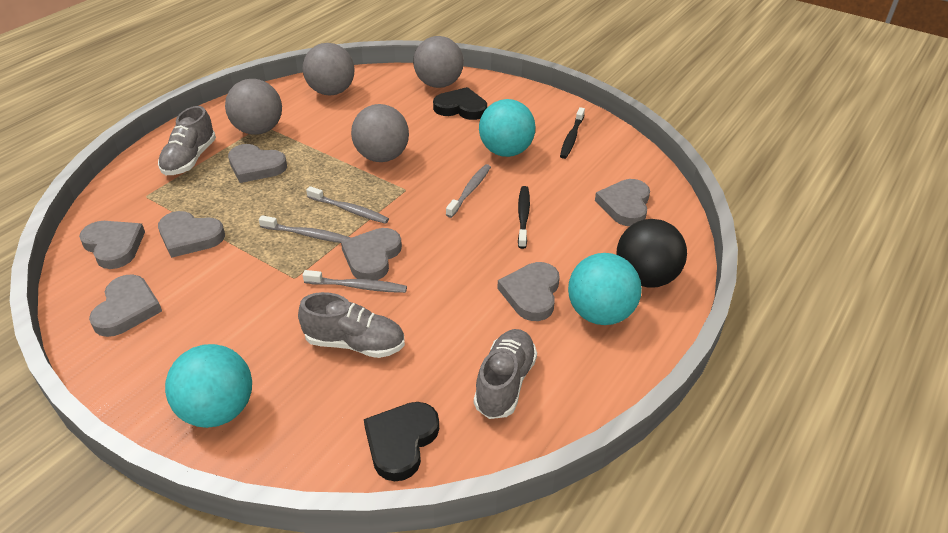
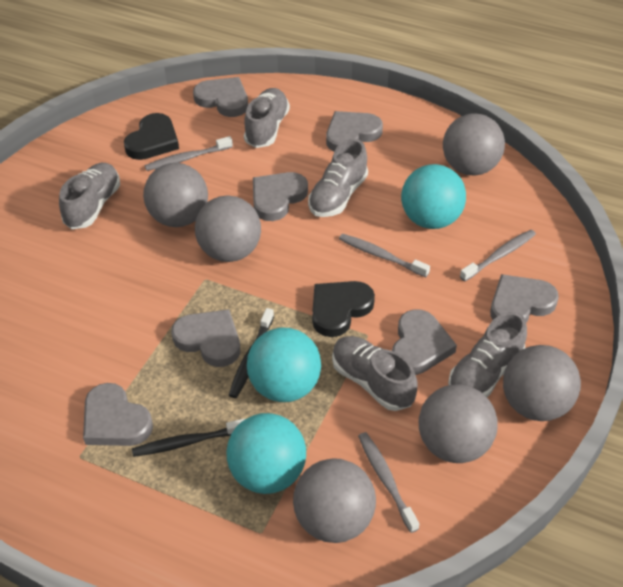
black ball: 1 -> 0
grey ball: 4 -> 6
grey shoe: 3 -> 5

